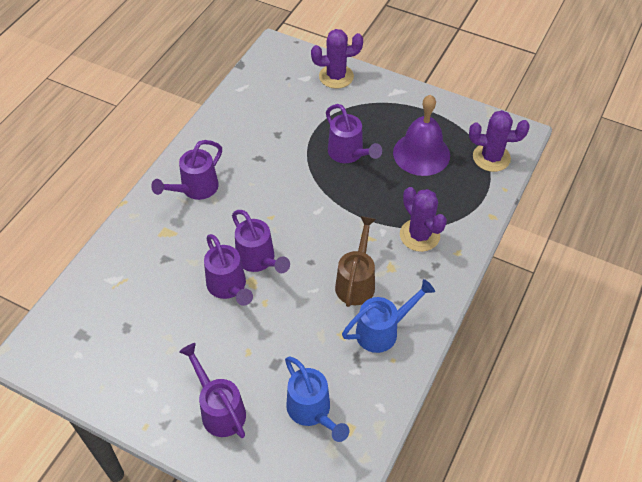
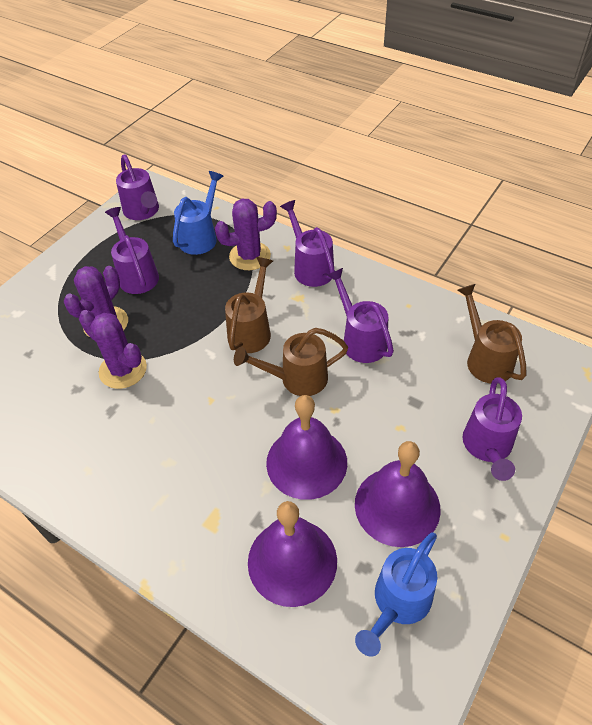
brown watering can: 1 -> 3
purple bell: 1 -> 3

